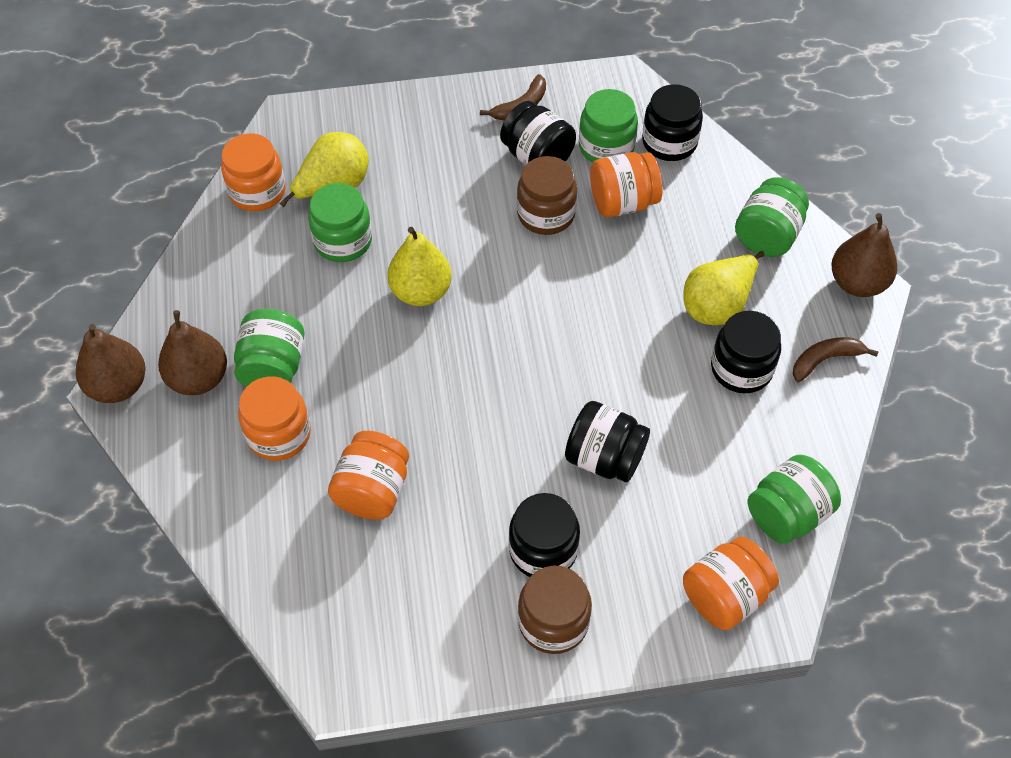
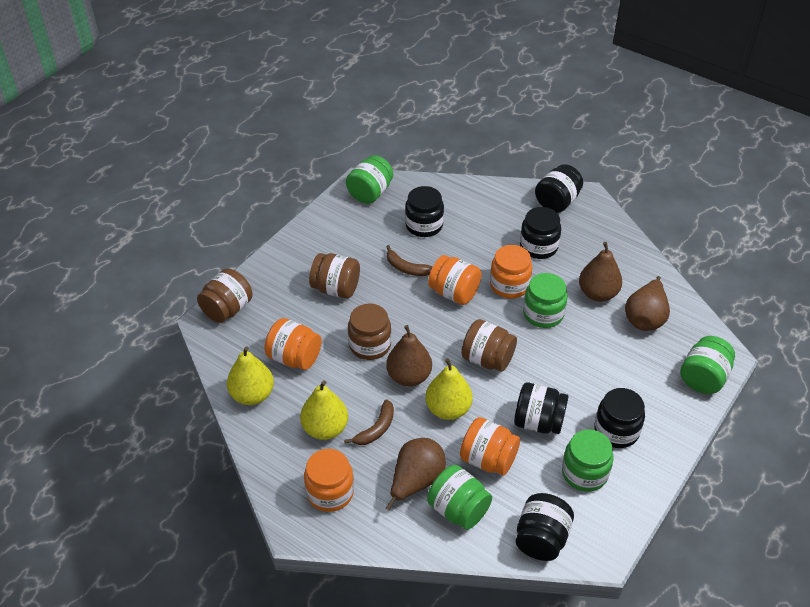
black jar: 5 -> 6
brown jar: 2 -> 4
brown pear: 3 -> 4

